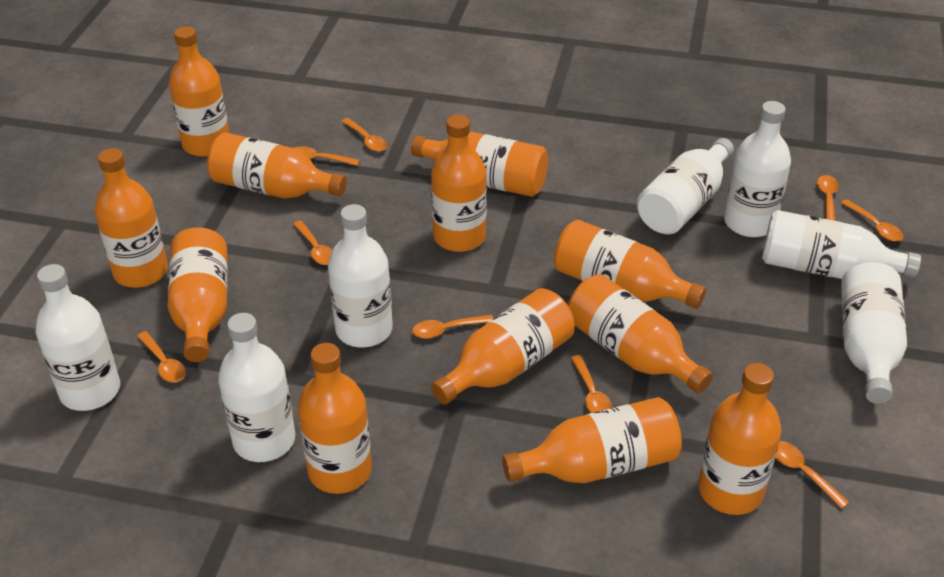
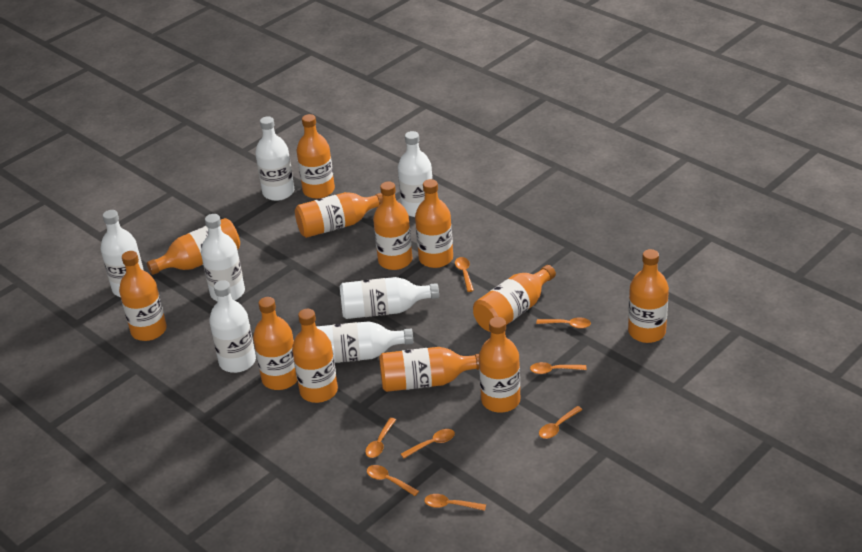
orange spoon: 9 -> 8

